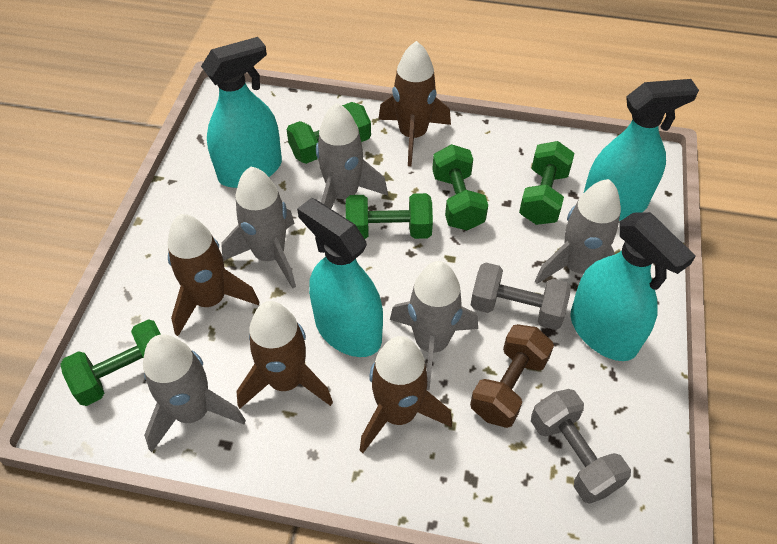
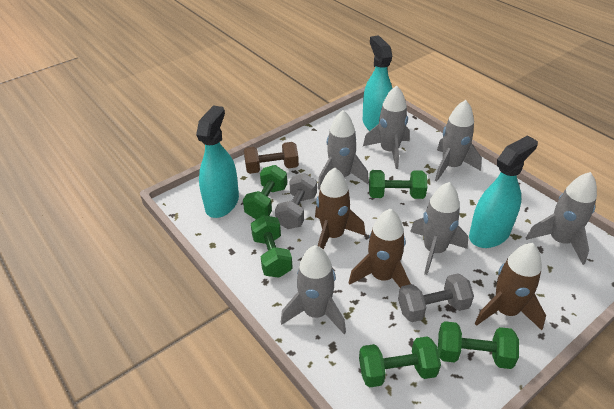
brown rocket: 4 -> 3
grey rocket: 5 -> 6
turquoise spray bottle: 4 -> 3

